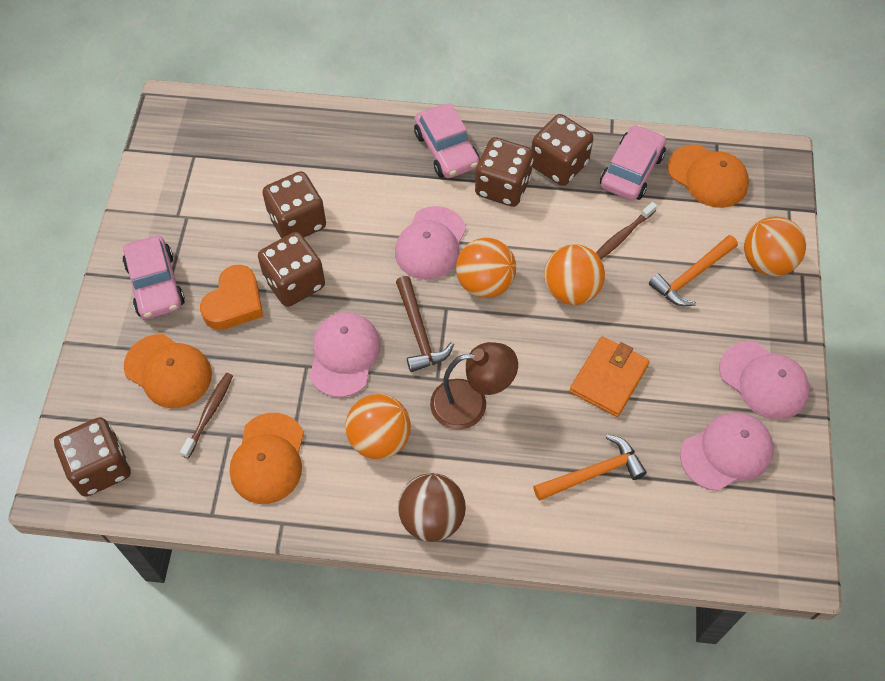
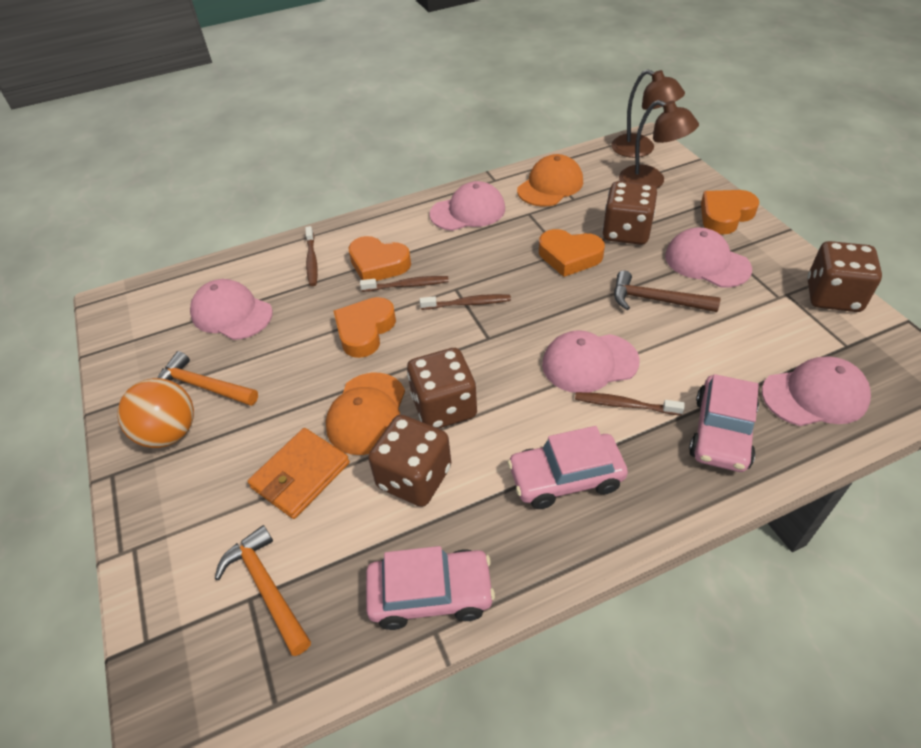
brown ball: 1 -> 0
brown dice: 5 -> 4
brown lamp: 1 -> 2
brown toothbrush: 2 -> 4
orange ball: 4 -> 1
orange cap: 3 -> 2
orange heart: 1 -> 4
pink cap: 4 -> 5

